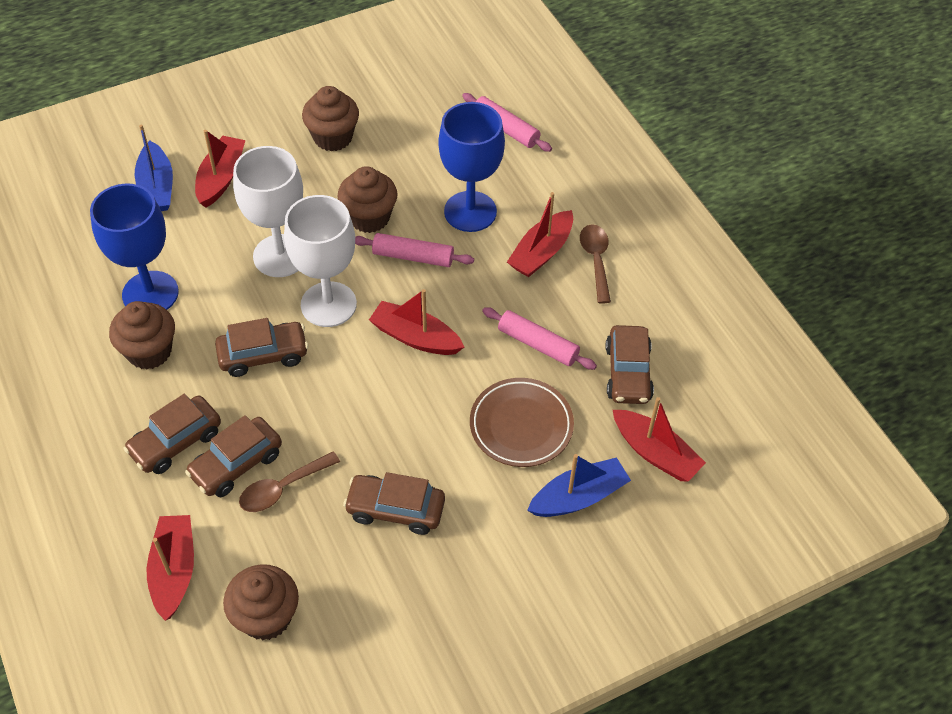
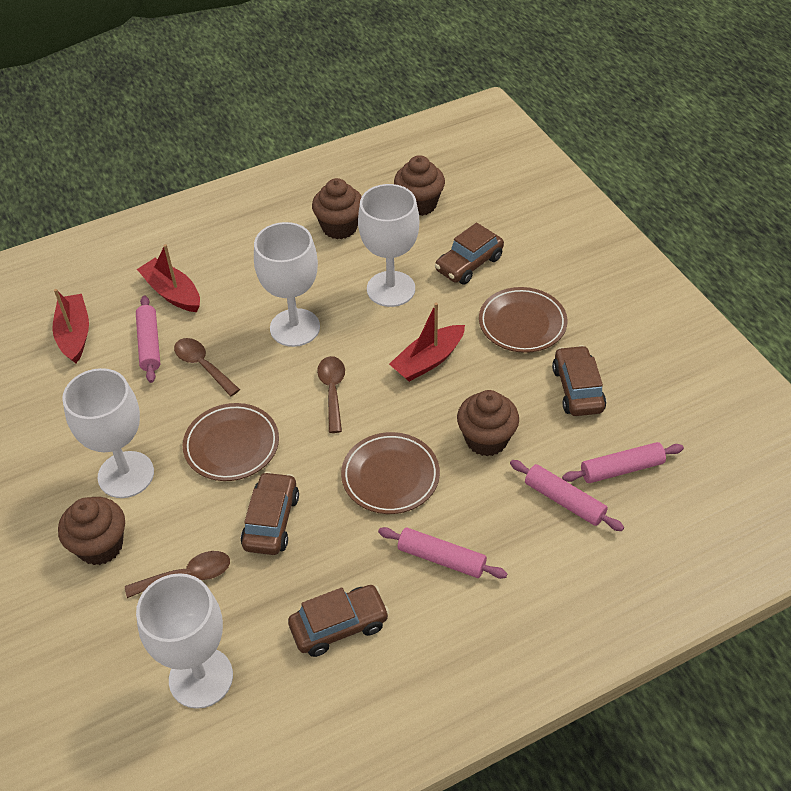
blue boat: 2 -> 0
blue goblet: 2 -> 0
brown car: 5 -> 4
brown plate: 1 -> 3
brown spoon: 2 -> 3
pink rolling pin: 3 -> 4
red boat: 5 -> 3
white goblet: 2 -> 4

